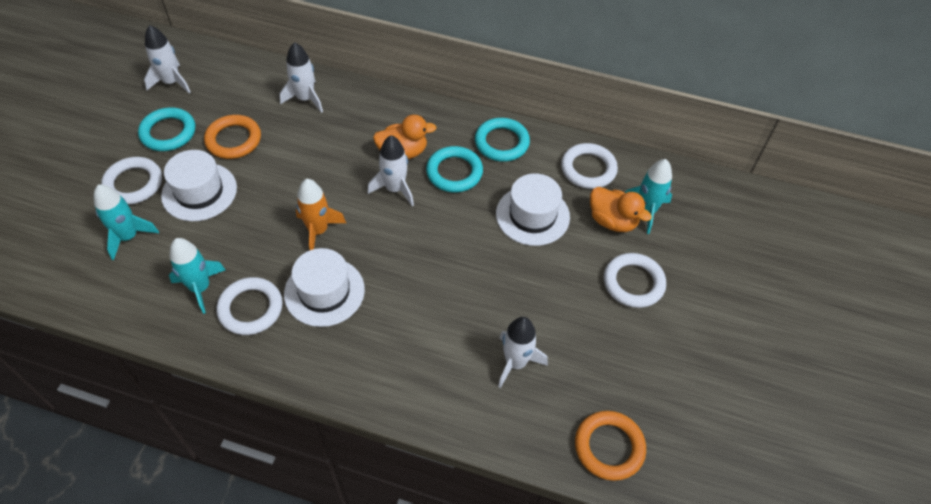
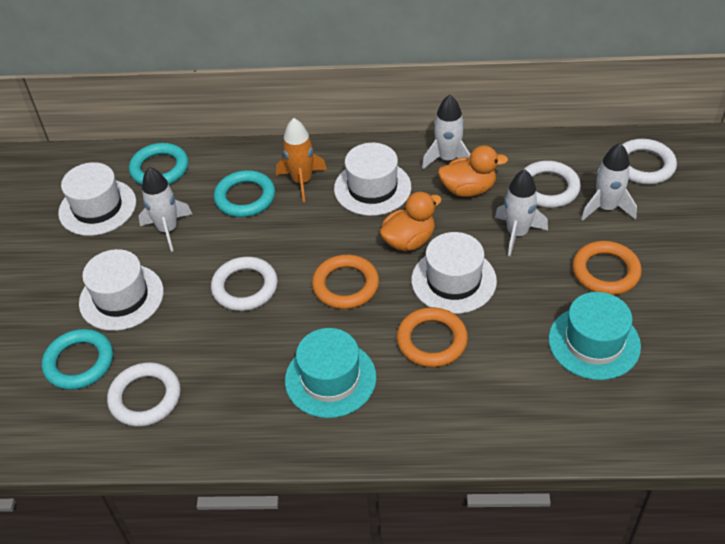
orange ring: 2 -> 3
turquoise hat: 0 -> 2
turquoise rocket: 3 -> 0
white hat: 3 -> 4

